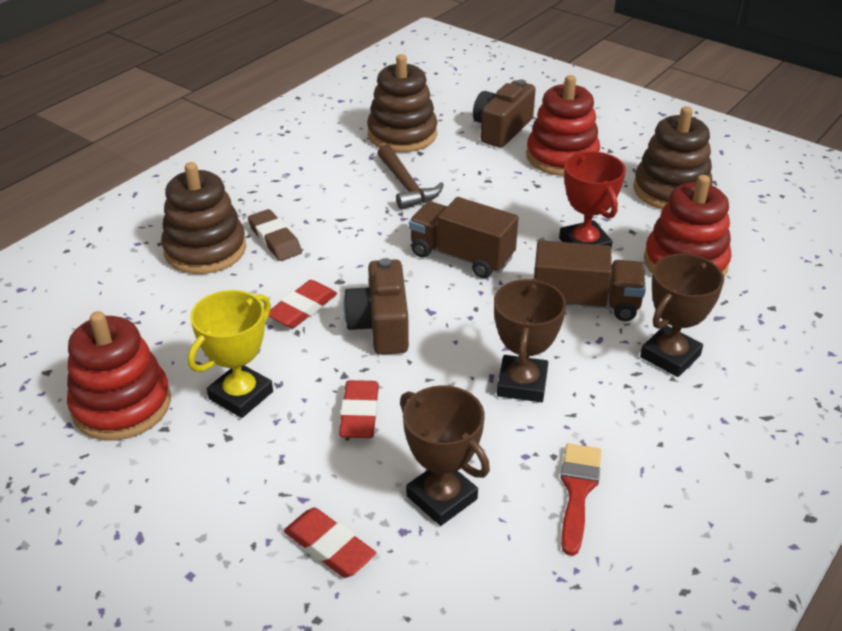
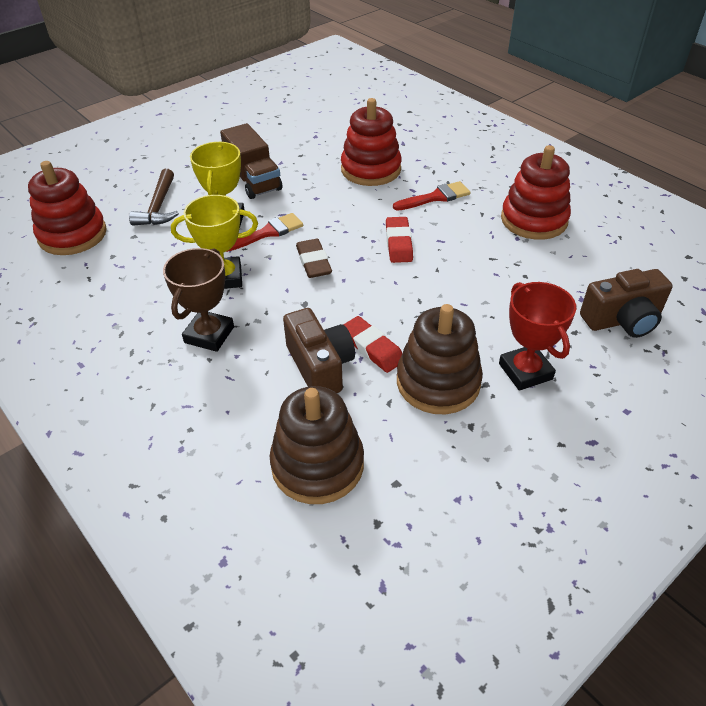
brown stacking toy: 3 -> 2
brown trophy: 3 -> 1
brown truck: 2 -> 1
red brush: 1 -> 2
red eraser: 3 -> 2
yellow trophy: 1 -> 2

